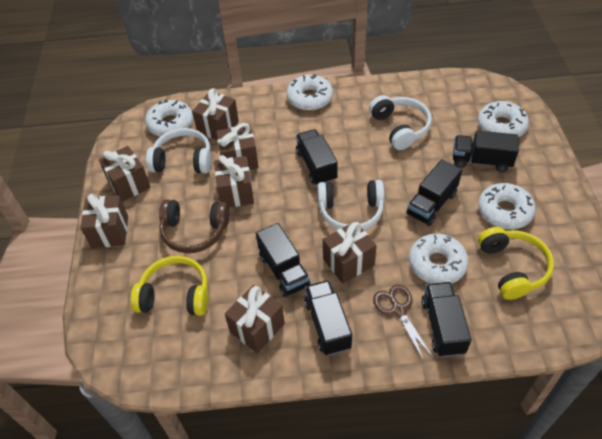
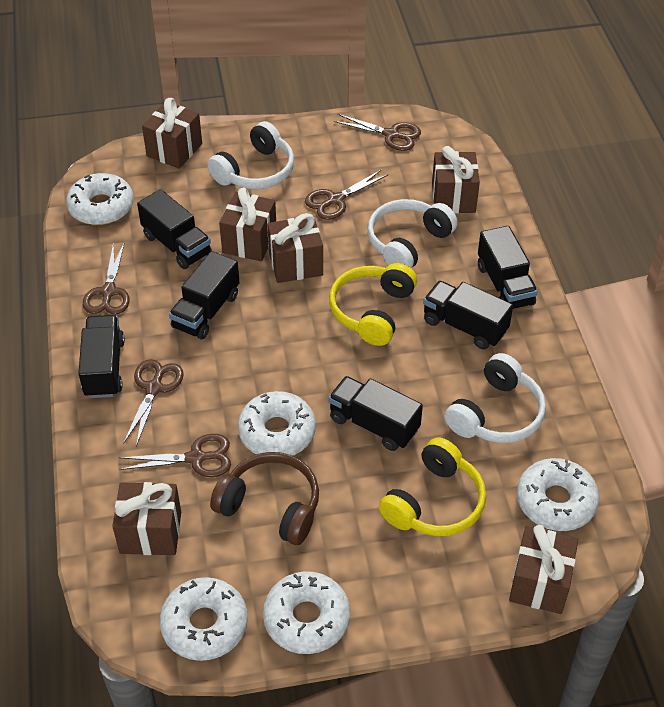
brown gift: 7 -> 6
brown scissors: 1 -> 5

